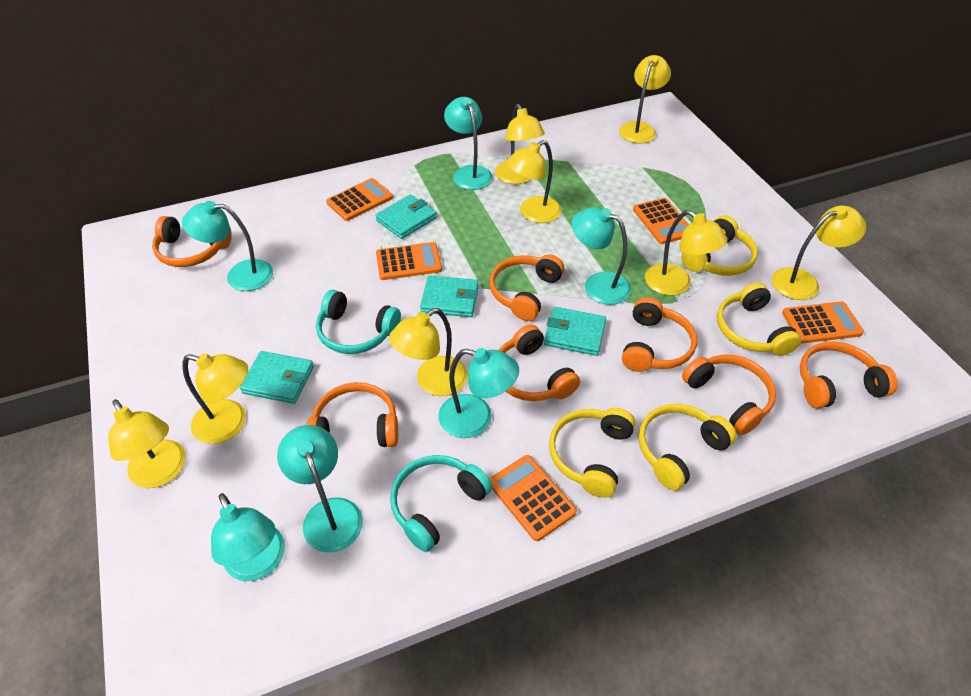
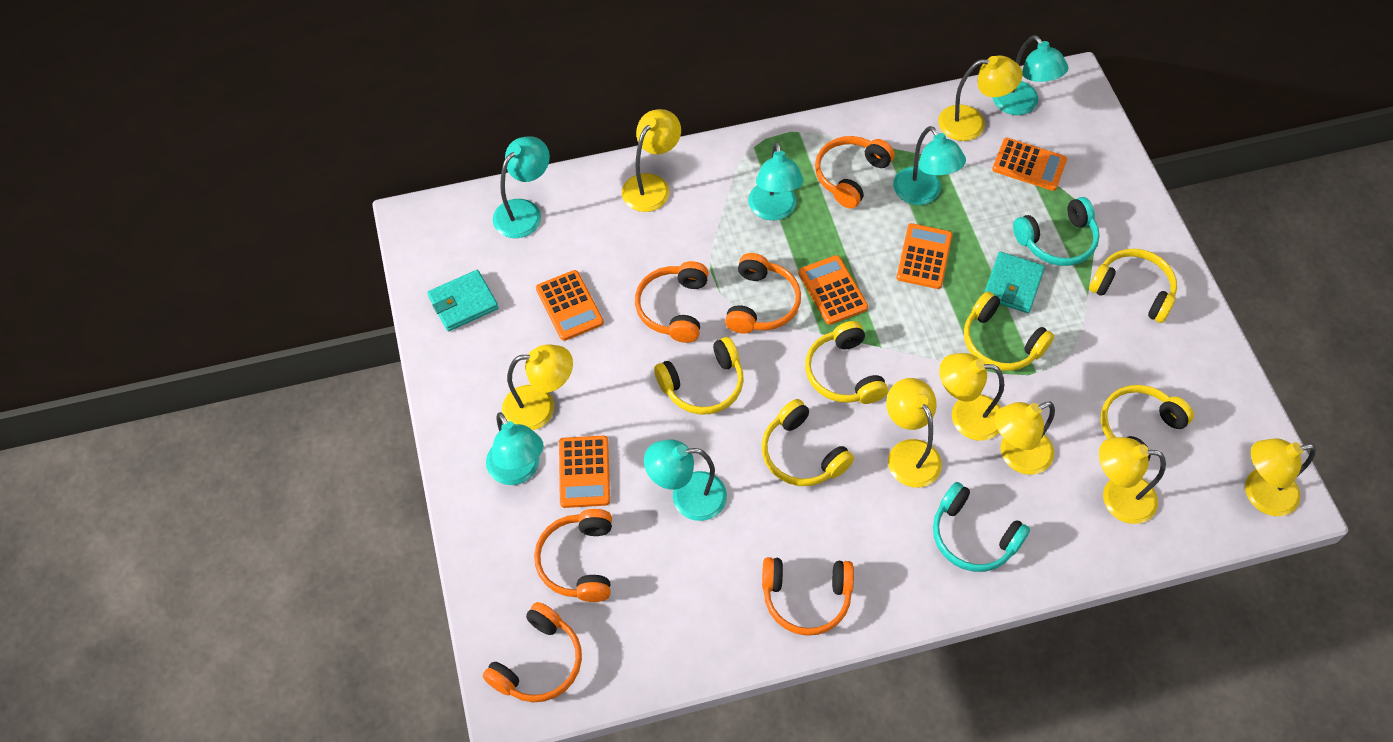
orange headphones: 7 -> 6
turquoise wallet: 4 -> 2
yellow headphones: 4 -> 6

